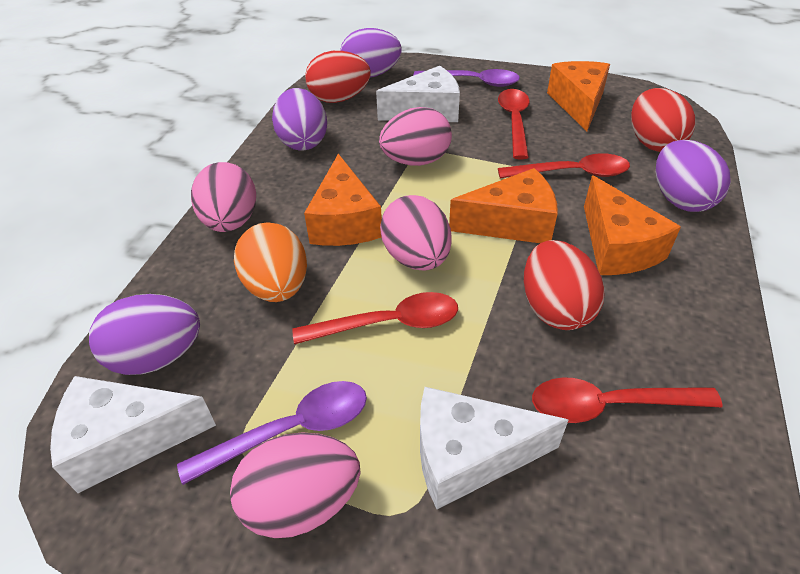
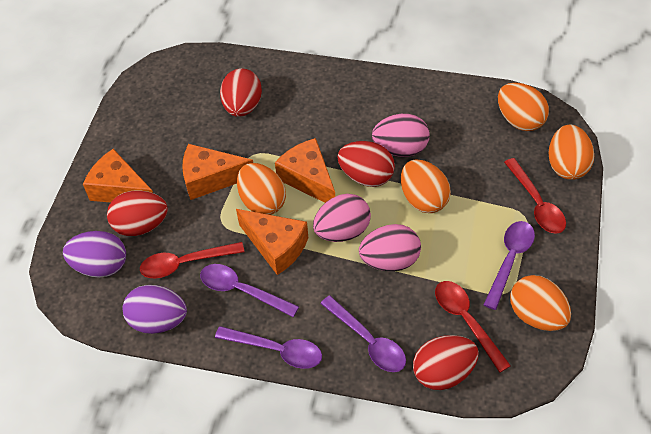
orange egg: 1 -> 5
pink egg: 4 -> 3
purple egg: 4 -> 2
purple spoon: 2 -> 4
red egg: 3 -> 4
red spoon: 4 -> 3
white cheese: 3 -> 0

